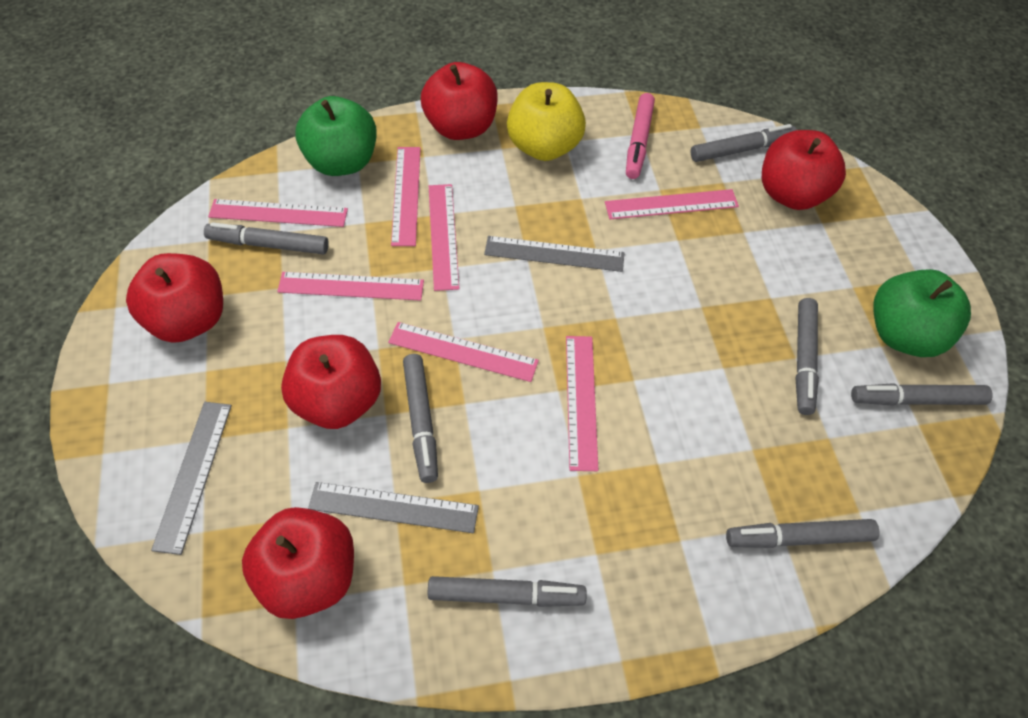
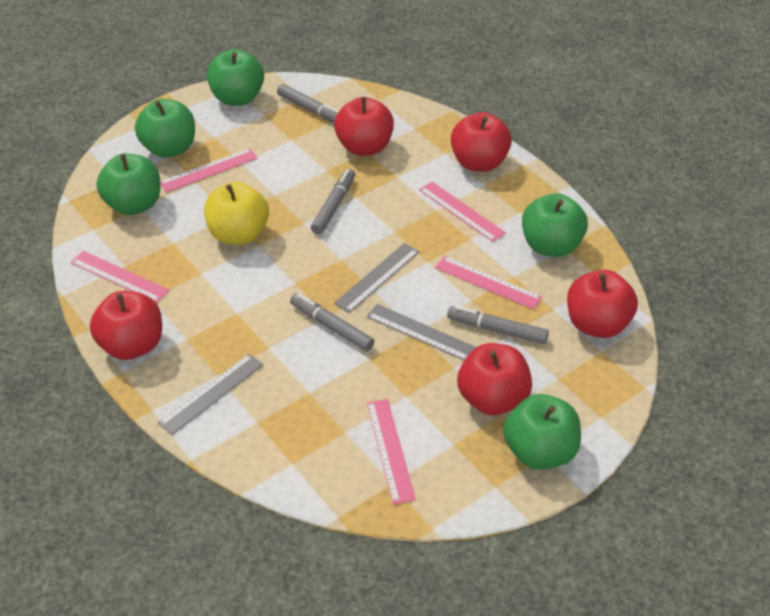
green apple: 2 -> 5
grey marker: 7 -> 4
pink marker: 1 -> 0
pink ruler: 7 -> 5

